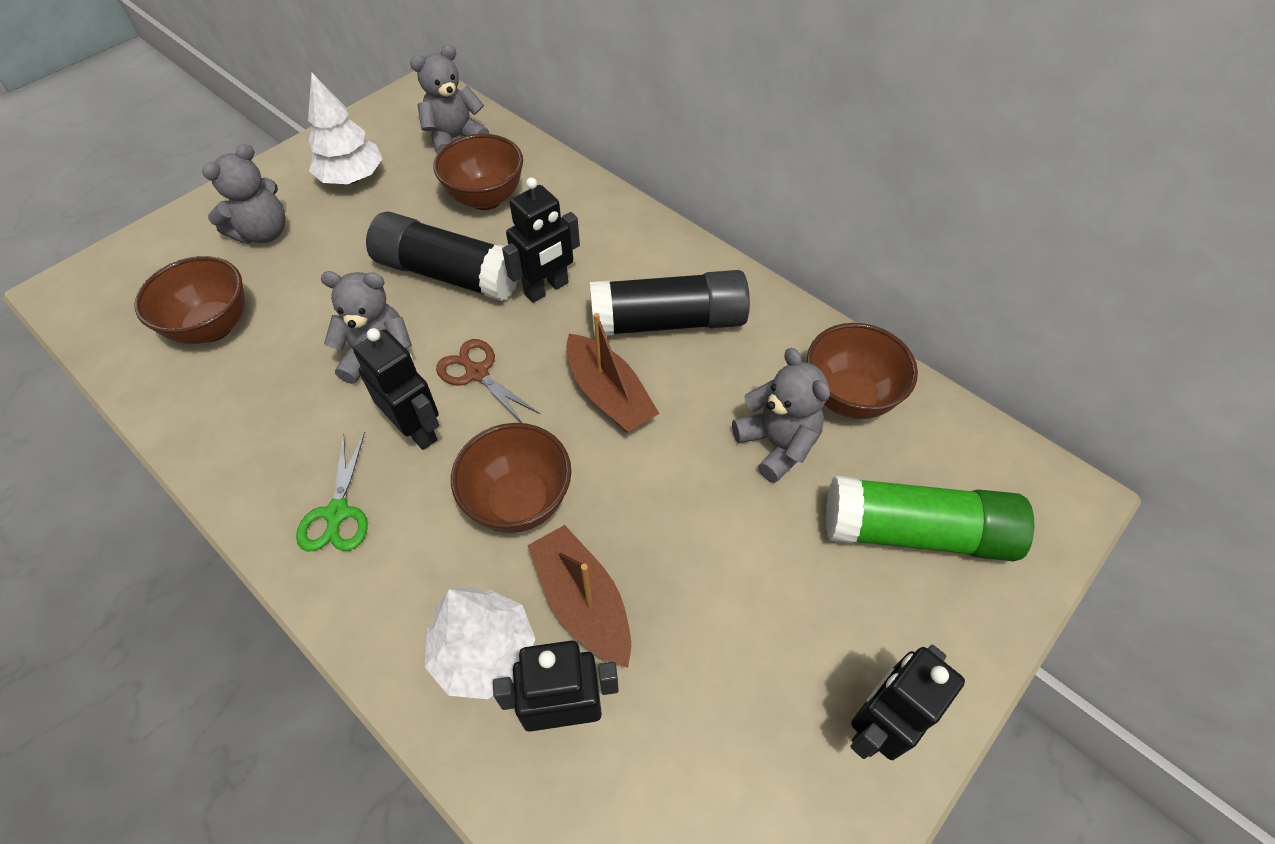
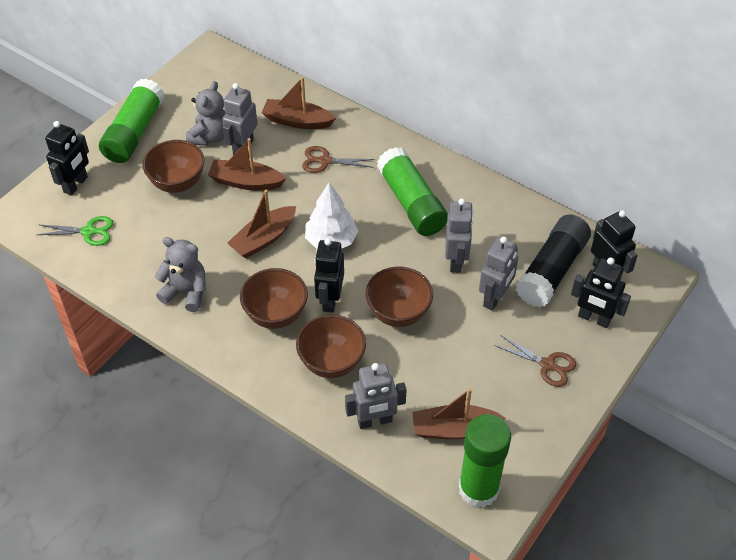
black glue stick: 2 -> 1
brown boat: 2 -> 4
brown scissors: 1 -> 2
green glue stick: 1 -> 3
grey robot: 0 -> 4
grey teddy bear: 4 -> 2
white tree: 2 -> 1

